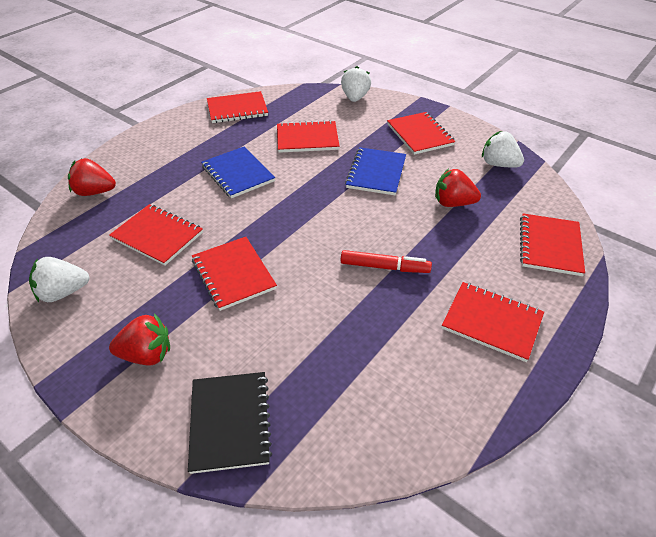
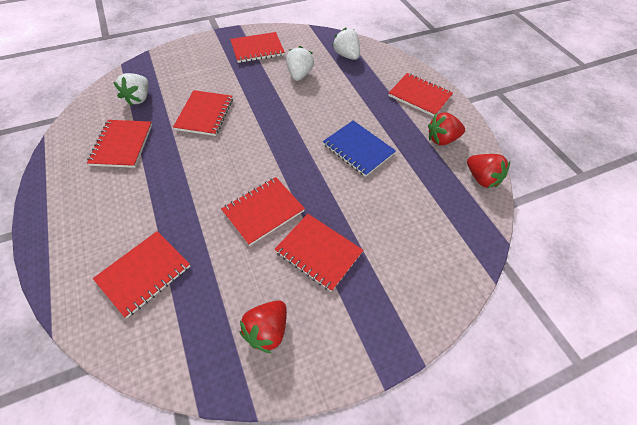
black notebook: 1 -> 0
blue notebook: 2 -> 1
red marker: 1 -> 0

